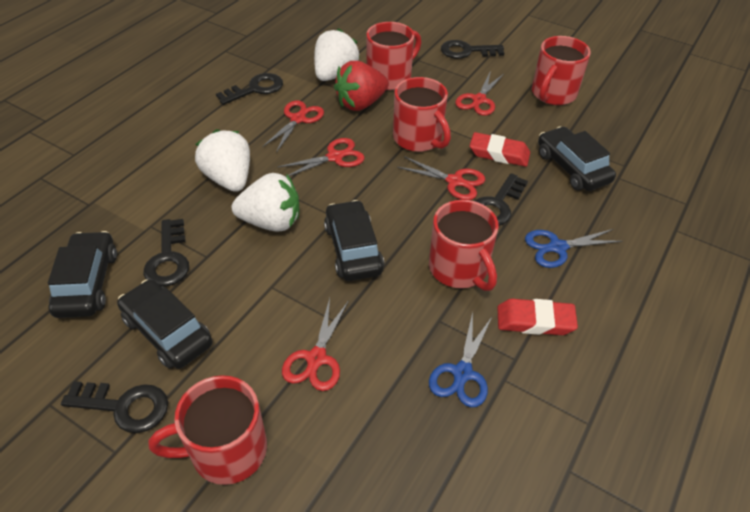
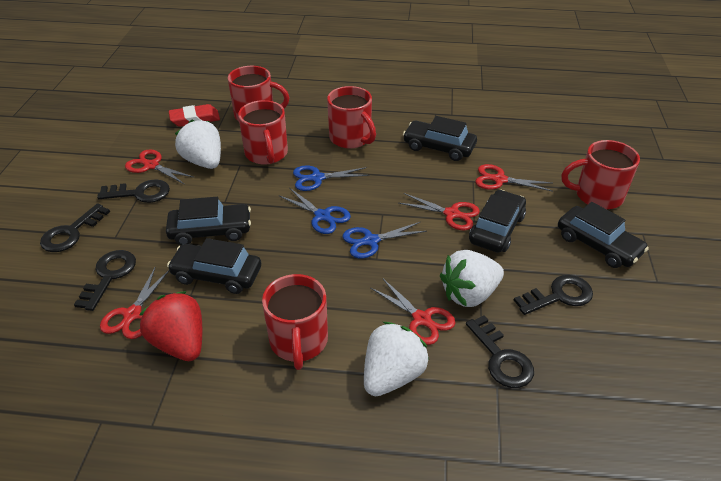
black car: 4 -> 5
blue scissors: 2 -> 3
red eraser: 2 -> 1

